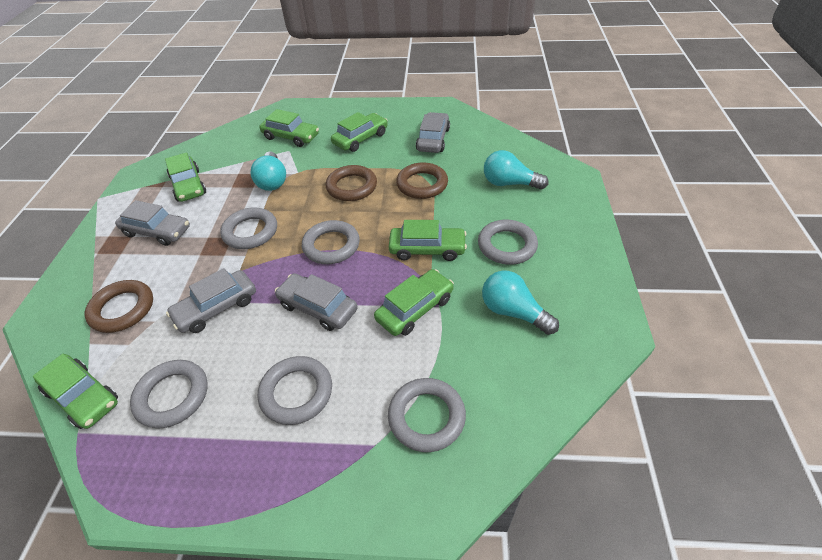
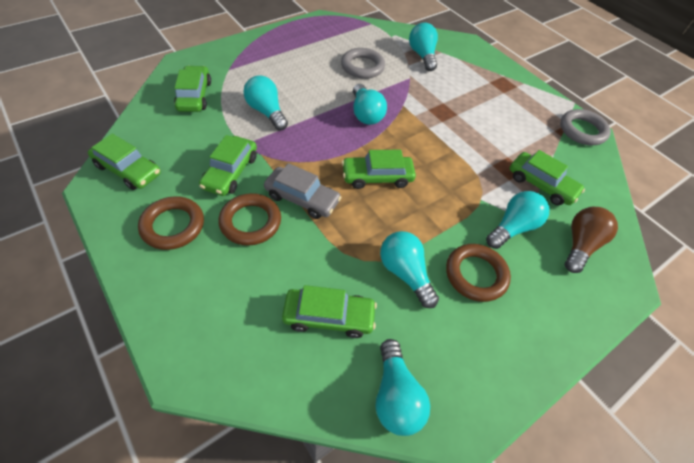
brown light bulb: 0 -> 1
grey car: 4 -> 1
grey ring: 6 -> 2
turquoise light bulb: 3 -> 6

